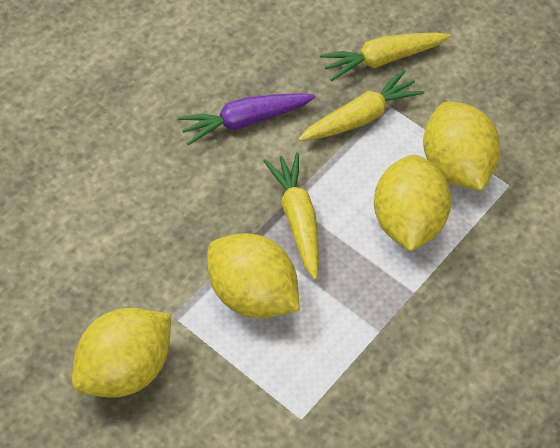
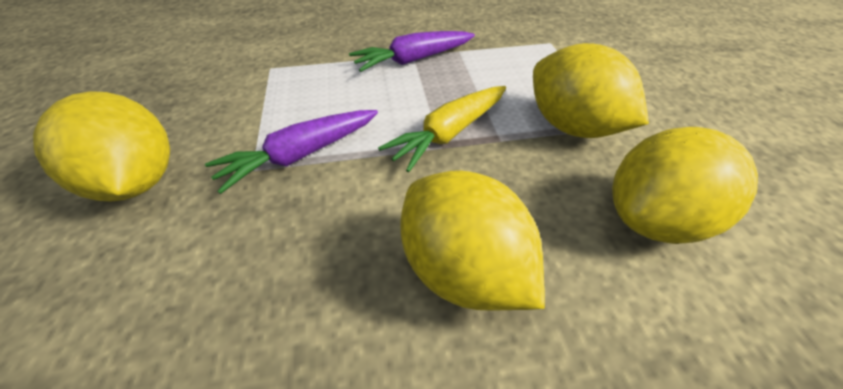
purple carrot: 1 -> 2
yellow carrot: 3 -> 1

